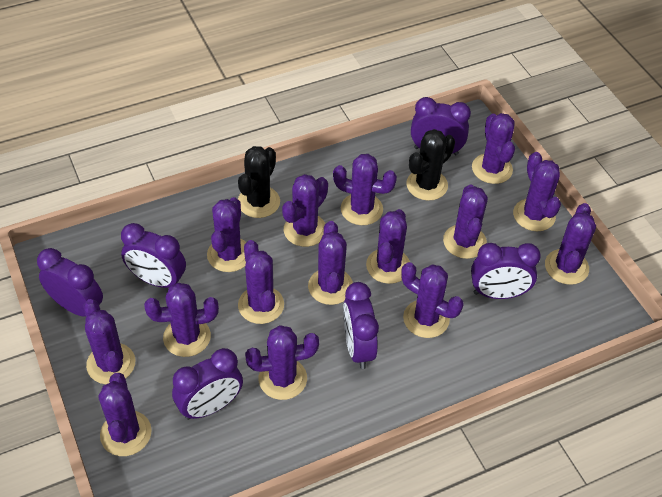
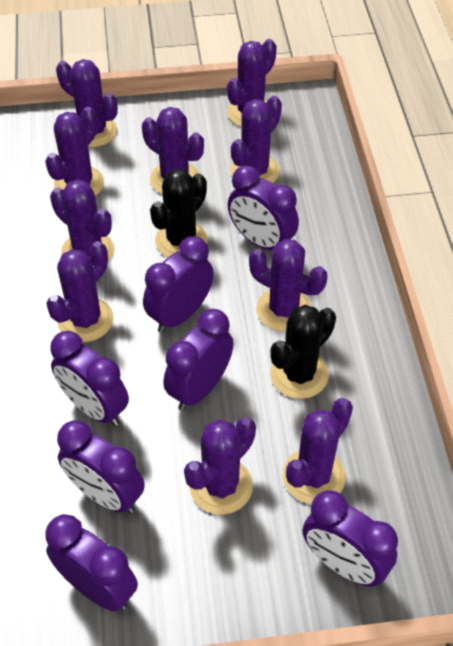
purple cactus: 15 -> 10
purple clock: 6 -> 7

